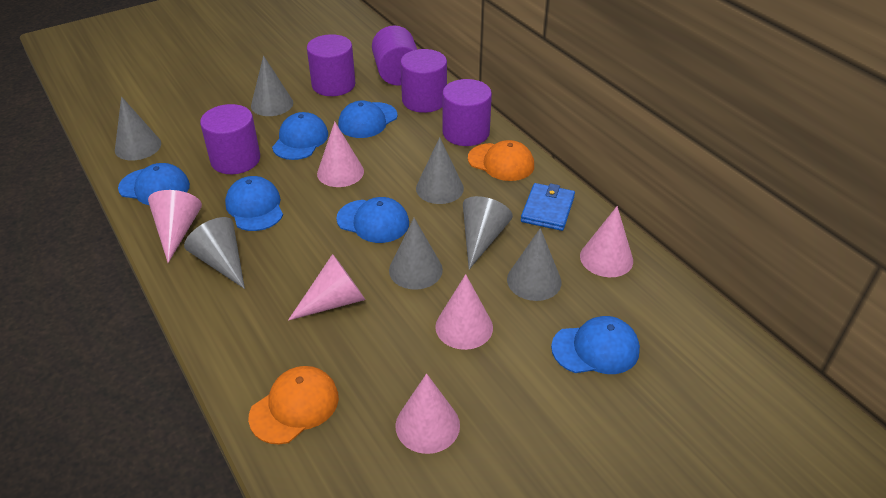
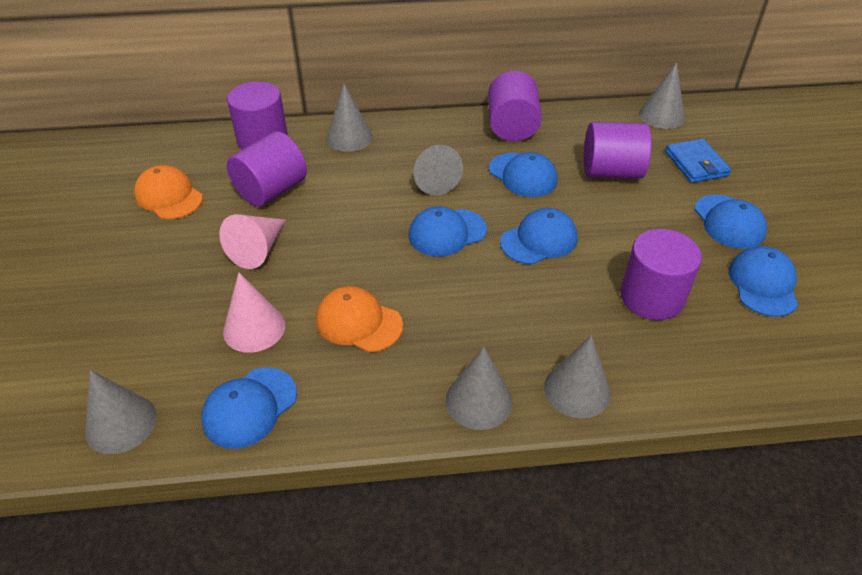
grey cone: 7 -> 6
pink cone: 6 -> 2

